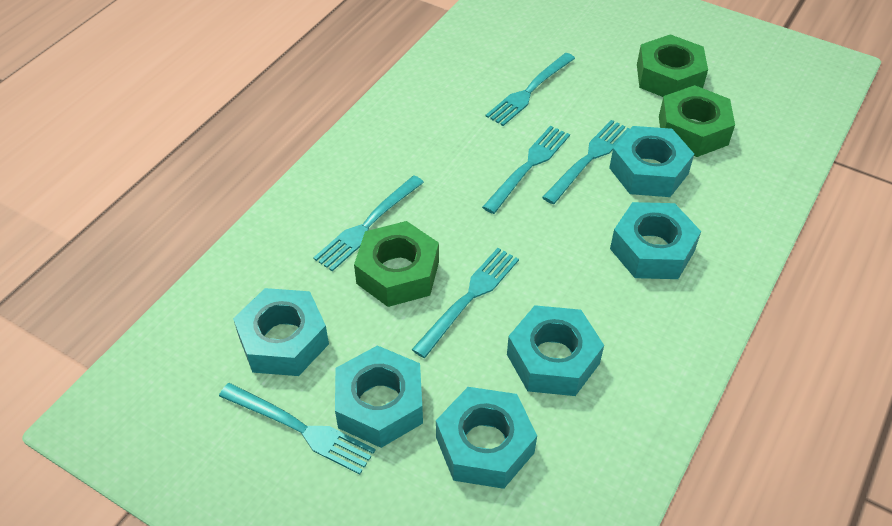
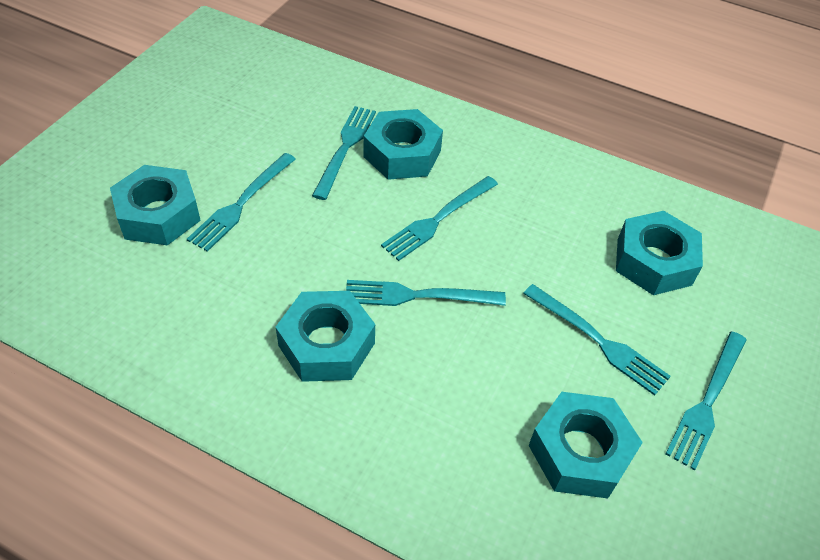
green nut: 3 -> 0
turquoise nut: 6 -> 5

